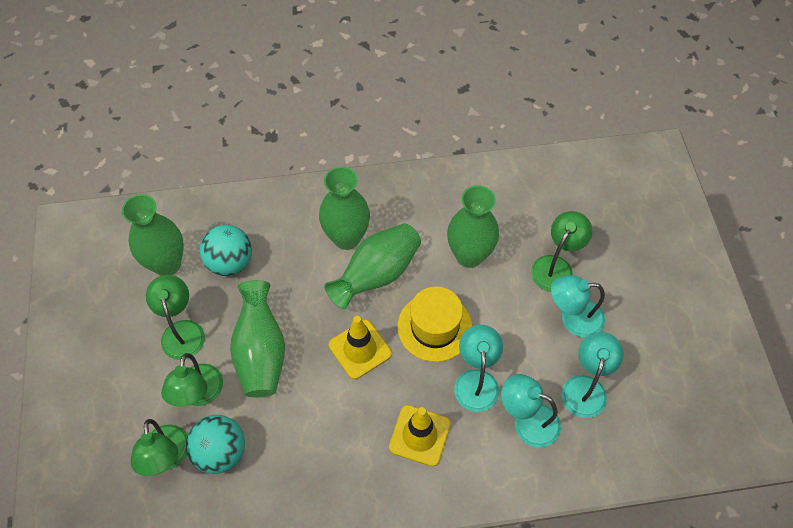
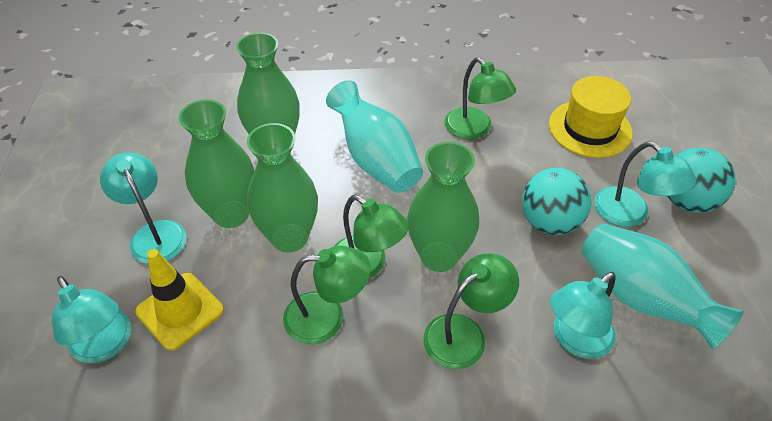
green vase: 5 -> 4
turquoise vase: 0 -> 2
yellow traffic cone: 2 -> 1

